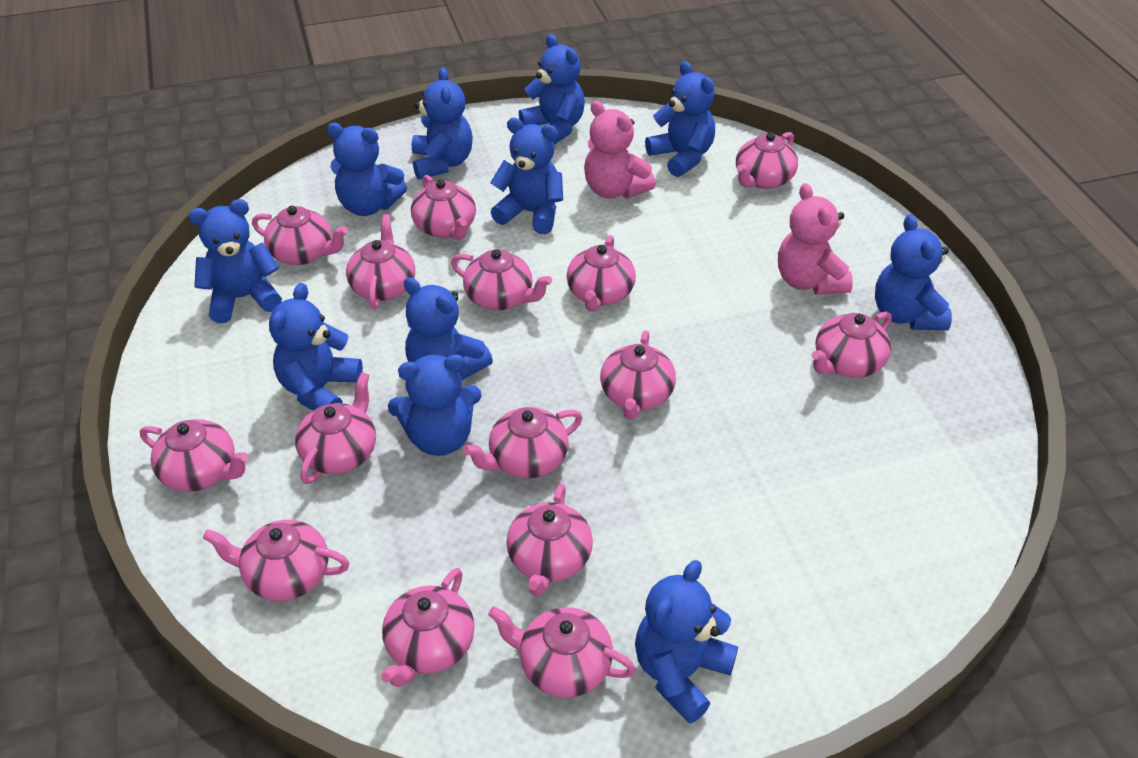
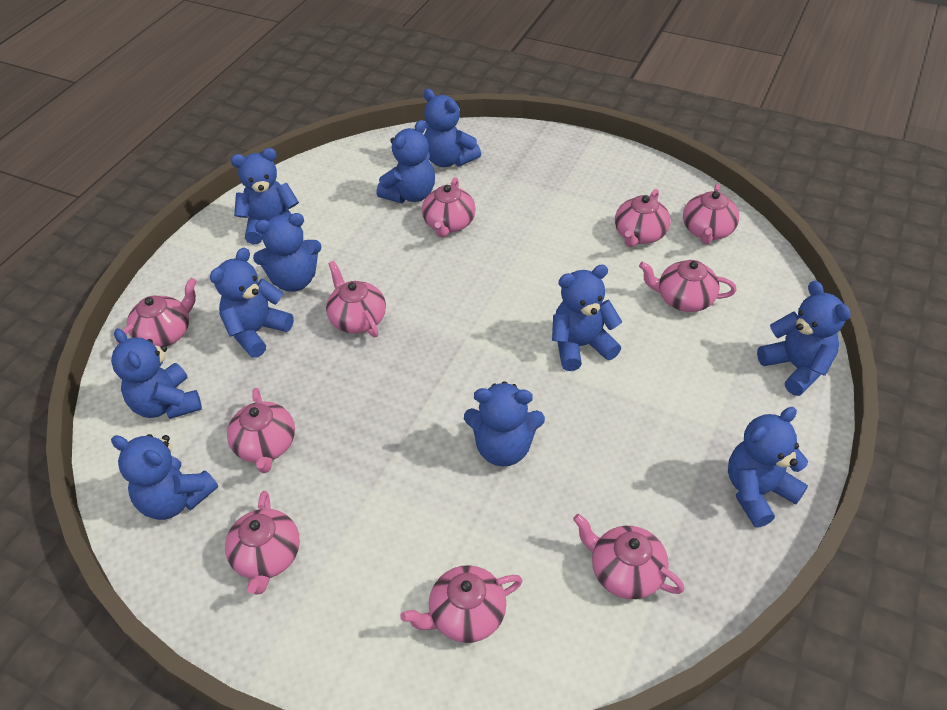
pink teapot: 15 -> 10
pink teddy bear: 2 -> 0

